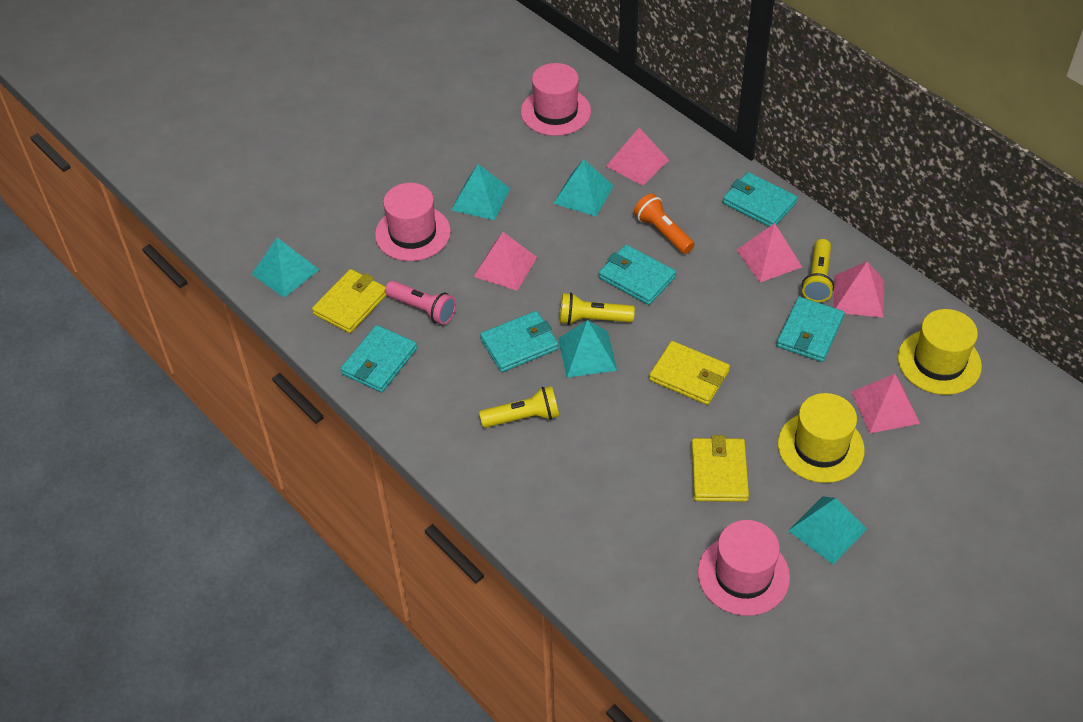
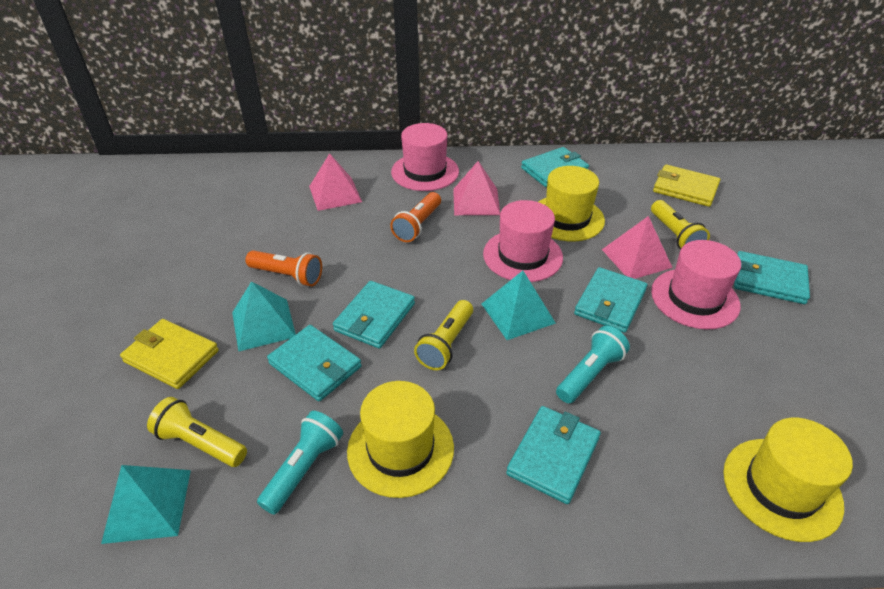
orange flashlight: 1 -> 2
pink flashlight: 1 -> 0
pink pyramid: 5 -> 3
turquoise flashlight: 0 -> 2
turquoise pyramid: 5 -> 3
turquoise wallet: 5 -> 6
yellow hat: 2 -> 3
yellow wallet: 3 -> 2

